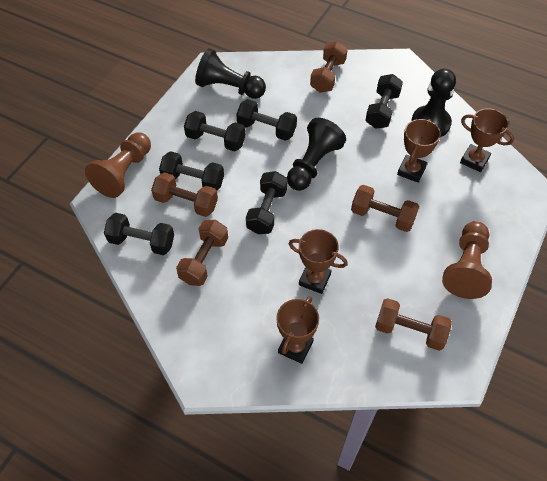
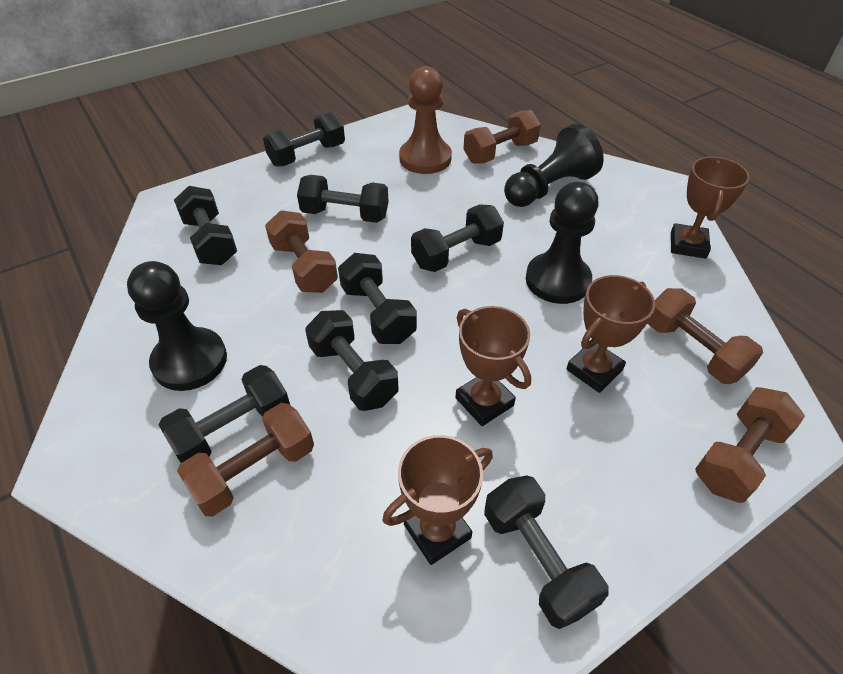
black dumbbell: 6 -> 8
brown pawn: 2 -> 1

